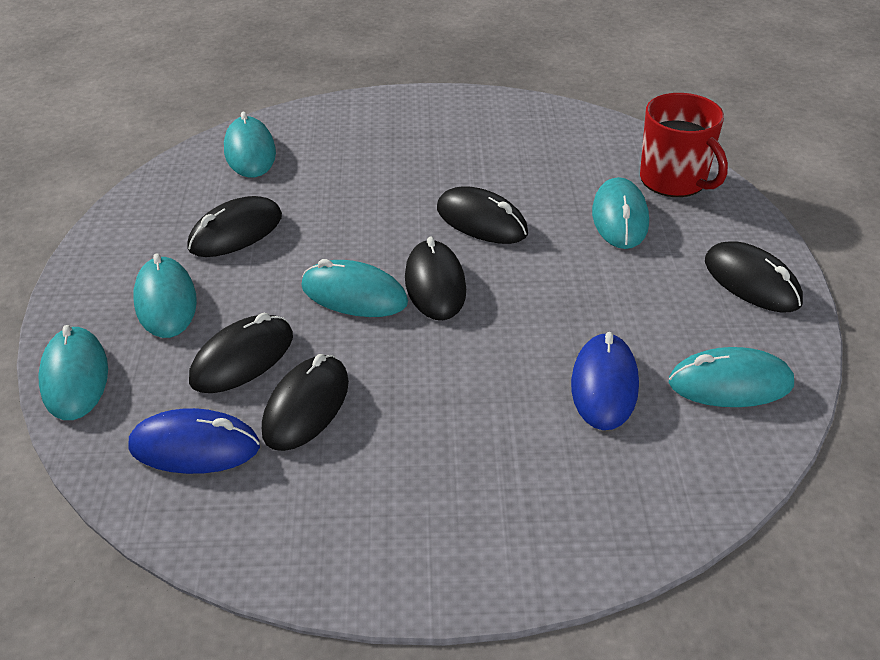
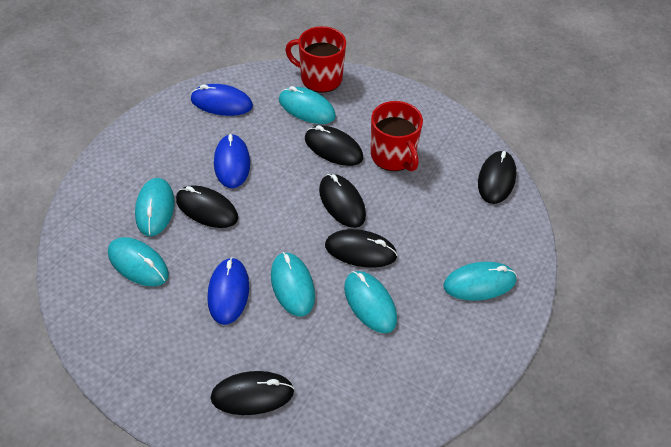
blue mouse: 2 -> 3
red mug: 1 -> 2

